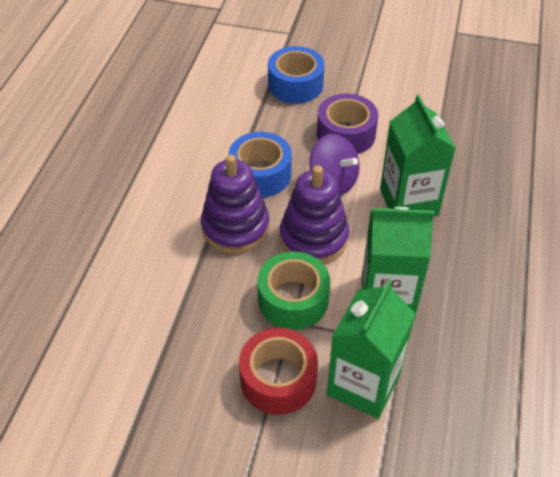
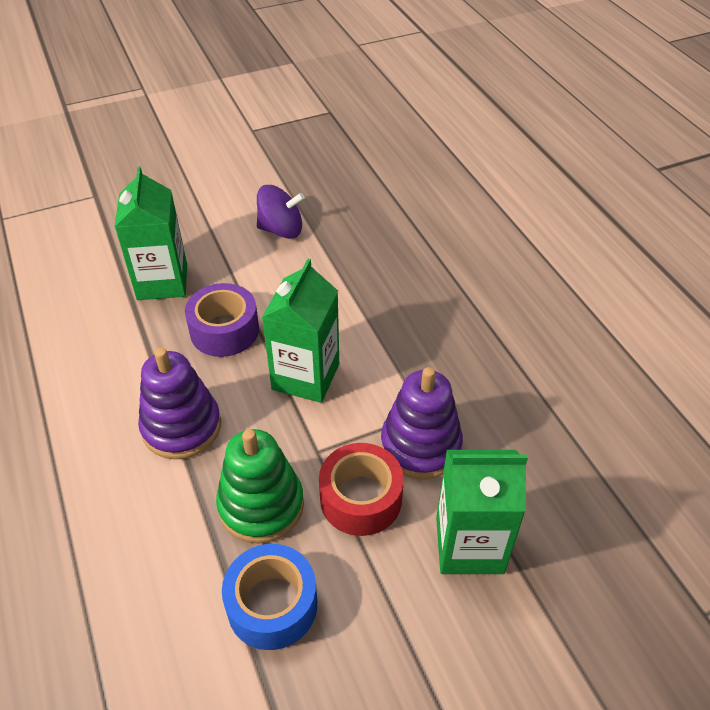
blue tape: 2 -> 1
green stacking toy: 0 -> 1
green tape: 1 -> 0

